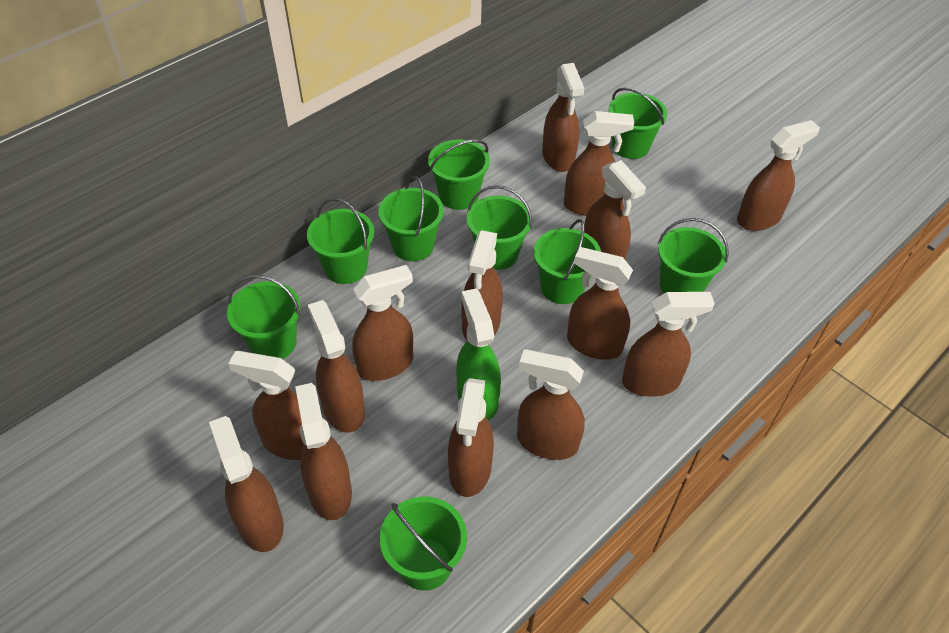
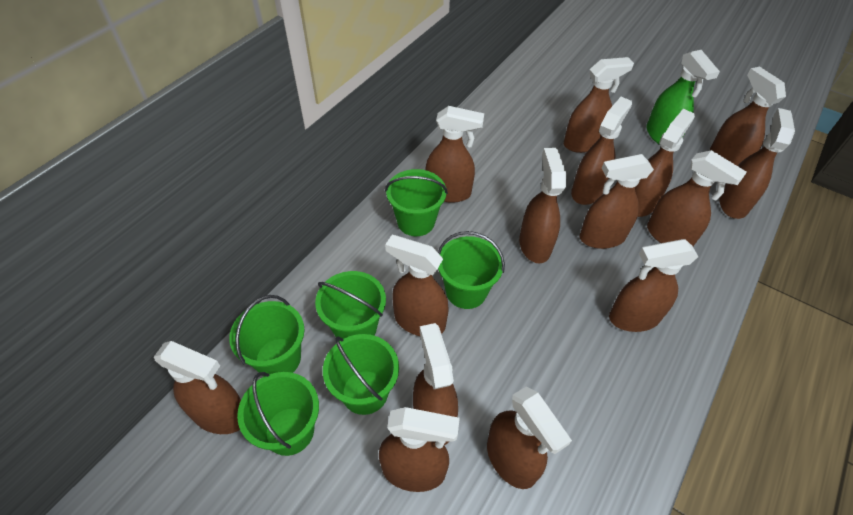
brown spray bottle: 14 -> 15
green bucket: 9 -> 6

